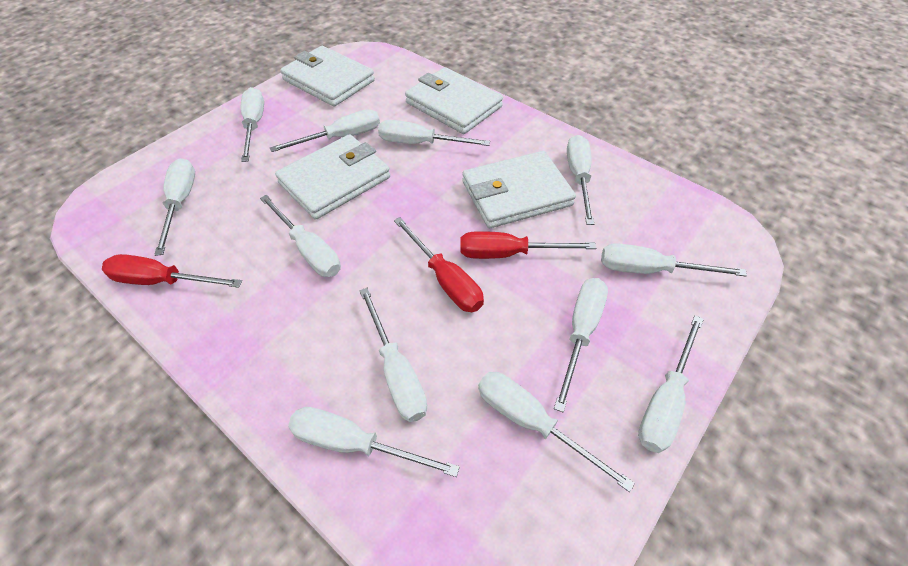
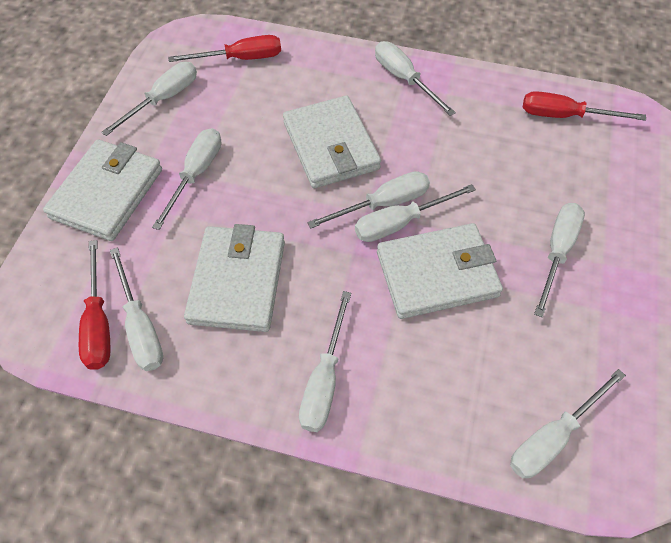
white screwdriver: 12 -> 9

